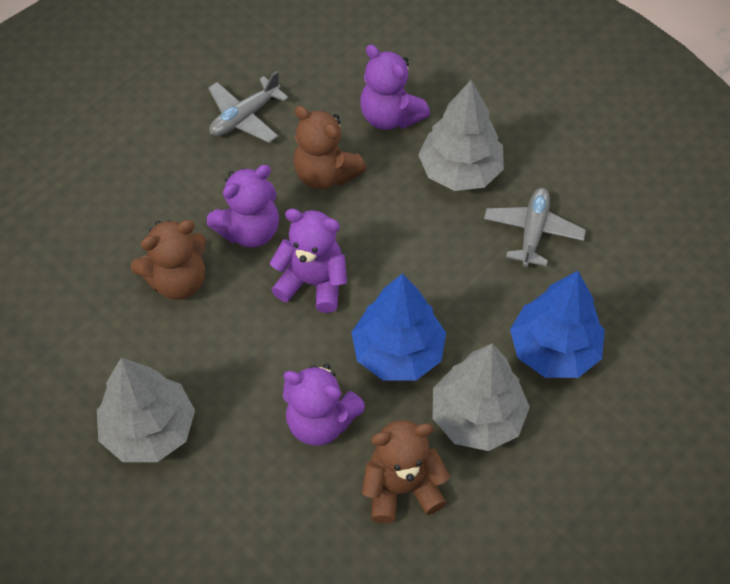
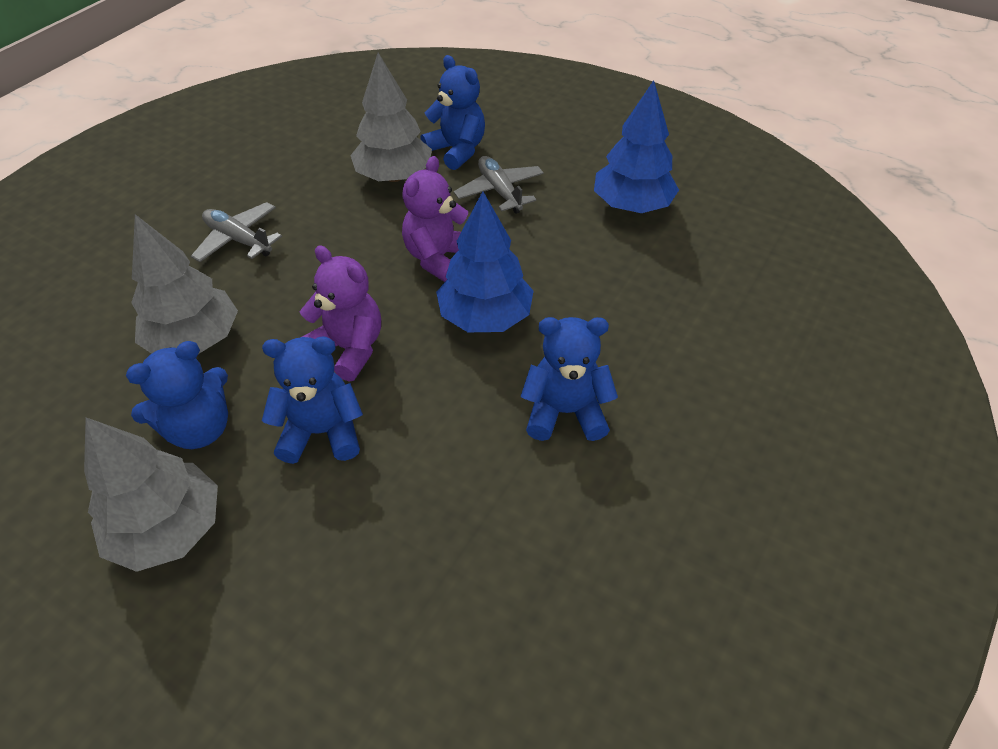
blue teddy bear: 0 -> 4
brown teddy bear: 3 -> 0
purple teddy bear: 4 -> 2

